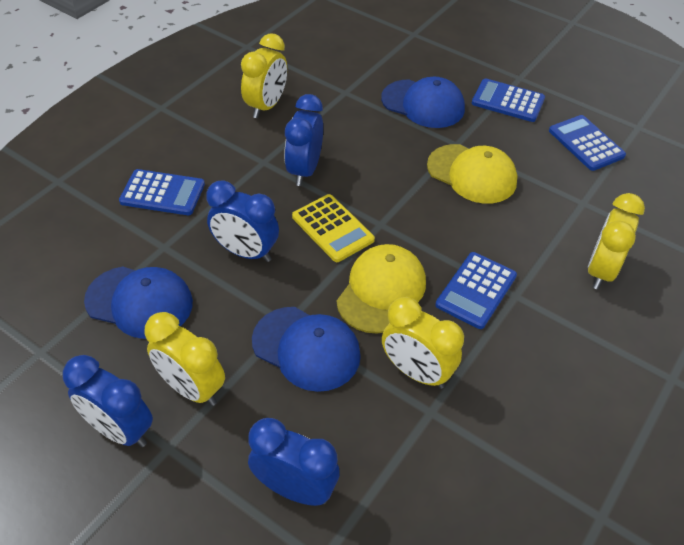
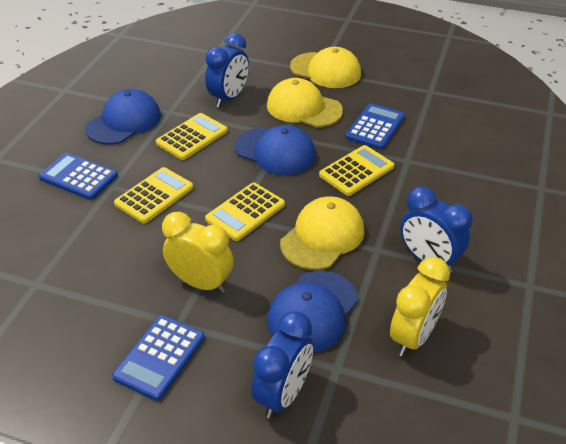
blue calculator: 4 -> 3
blue clock: 4 -> 3
yellow calculator: 1 -> 4
yellow cap: 2 -> 3
yellow clock: 4 -> 2

